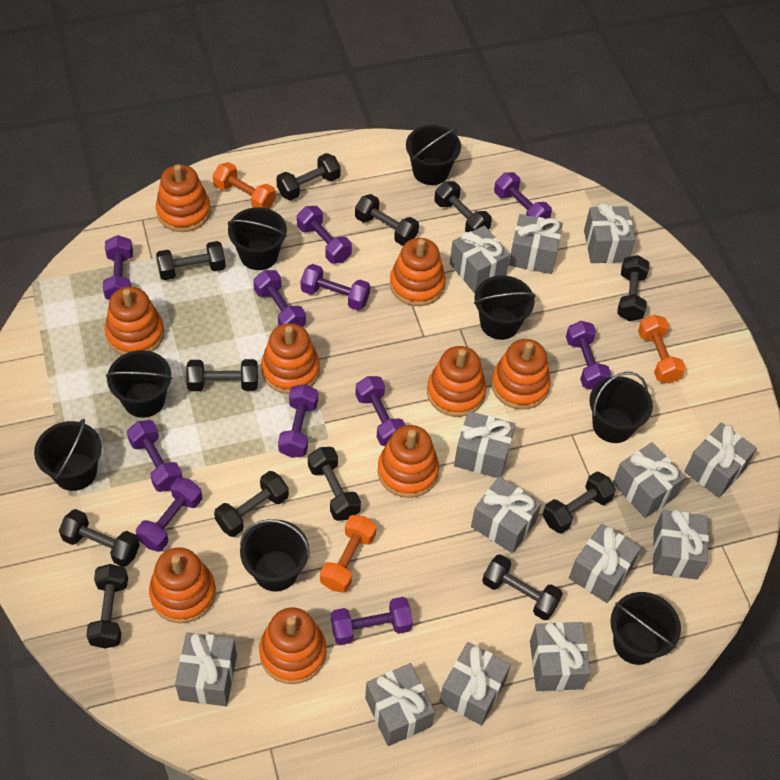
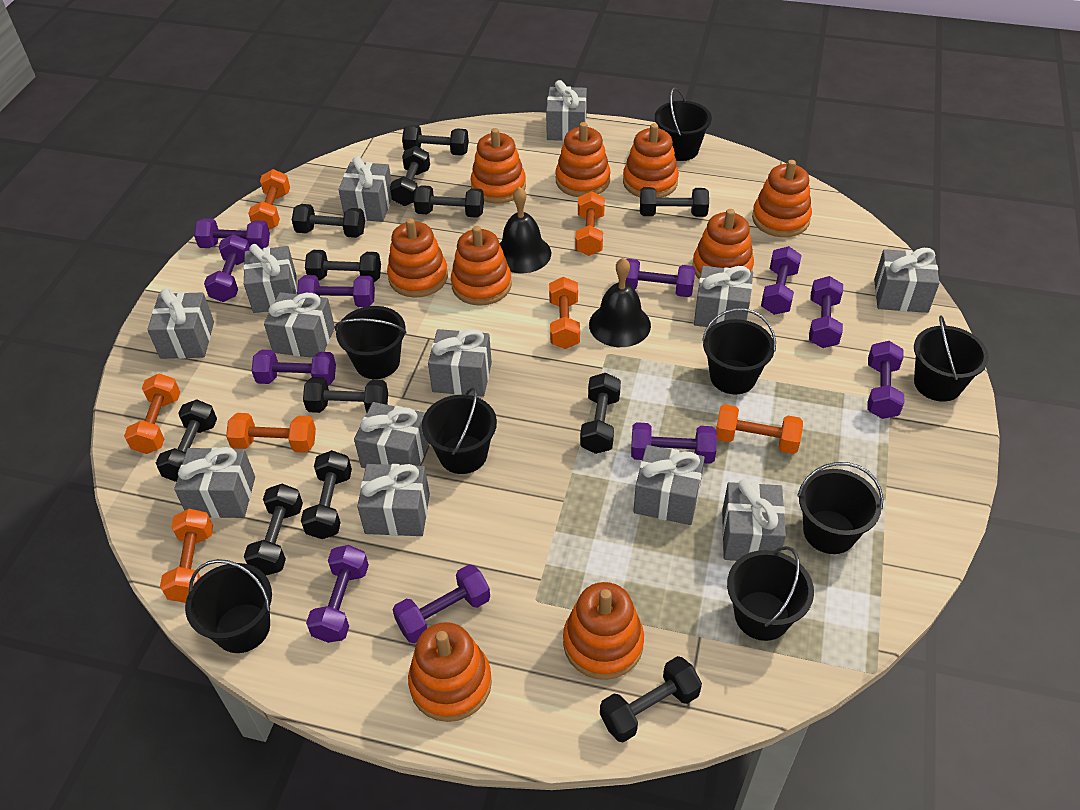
black bell: 0 -> 2
orange dumbbell: 3 -> 7

